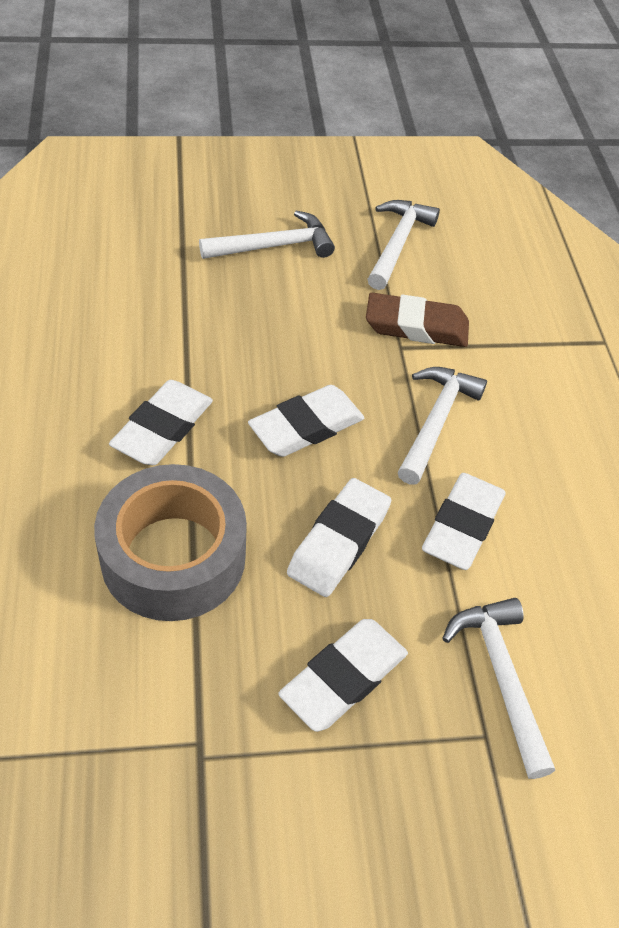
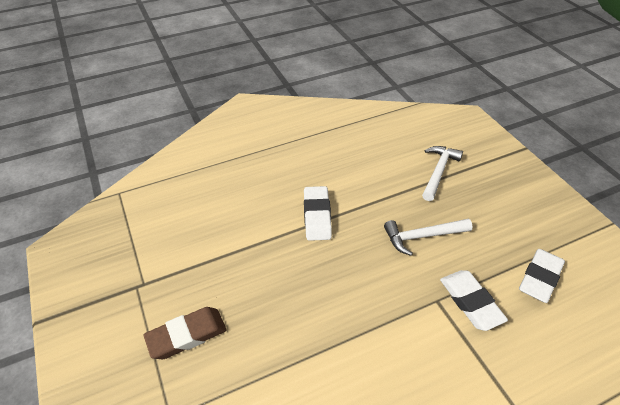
grey tape: 1 -> 0
white eraser: 5 -> 3
white hammer: 4 -> 2

